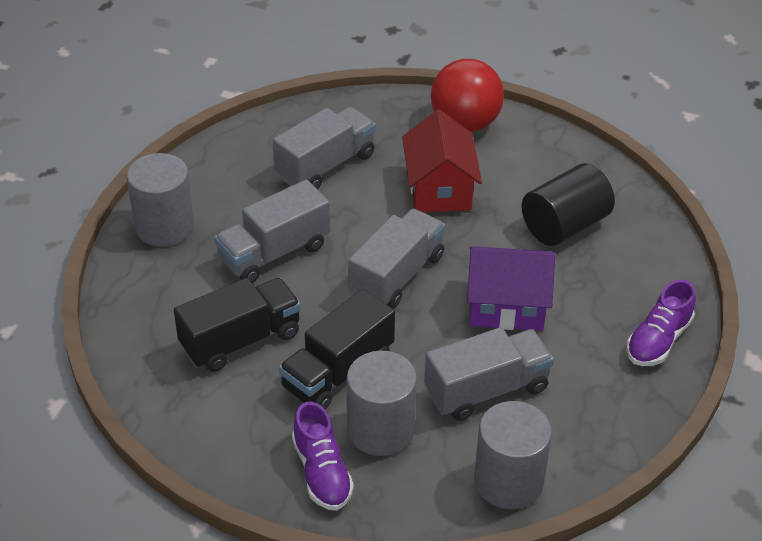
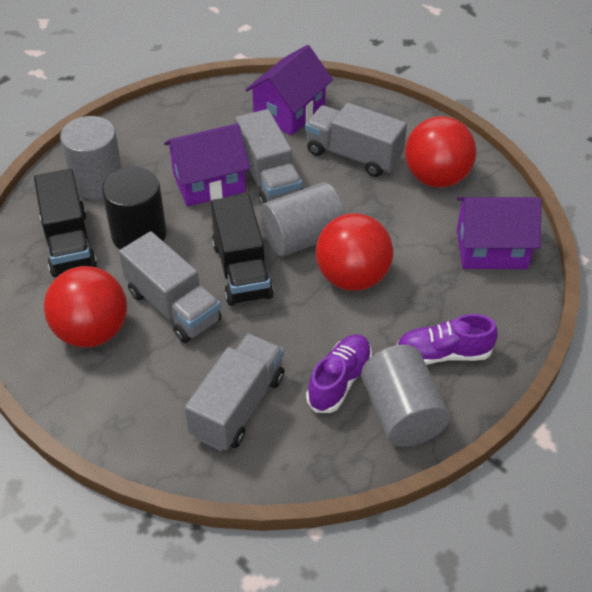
purple house: 1 -> 3
red ball: 1 -> 3
red house: 1 -> 0

